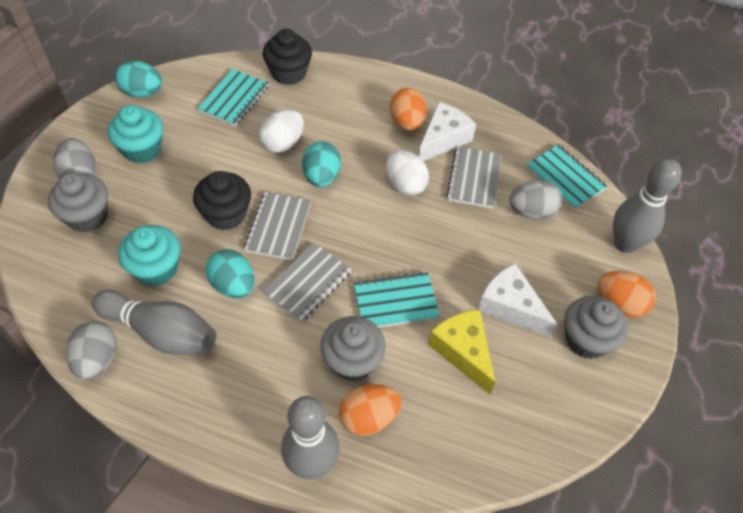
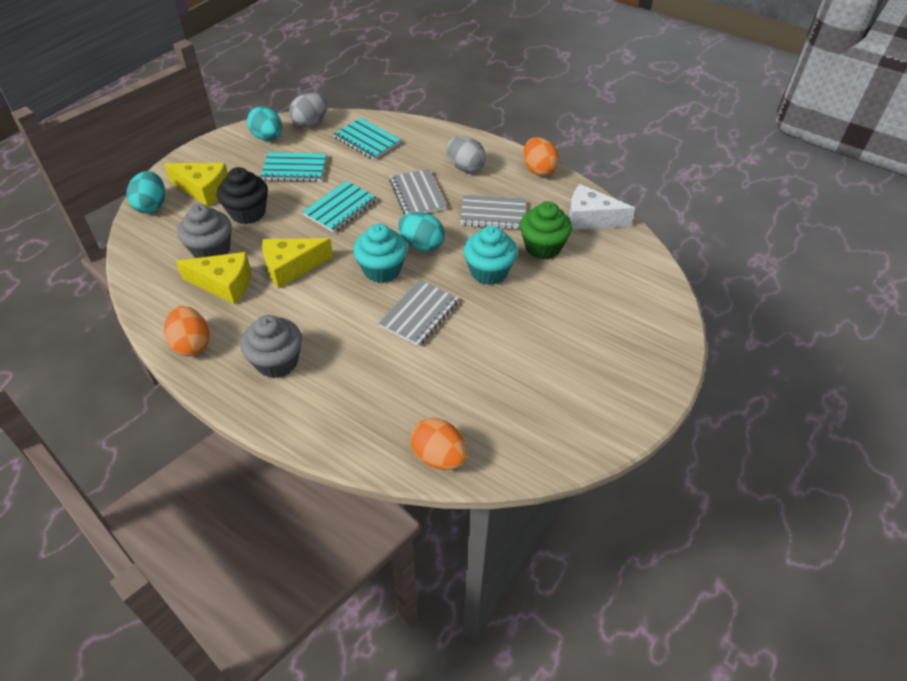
black cupcake: 2 -> 1
green cupcake: 0 -> 1
grey bowling pin: 3 -> 0
grey cupcake: 3 -> 2
grey egg: 3 -> 2
white cheese: 2 -> 1
white egg: 2 -> 0
yellow cheese: 1 -> 3

